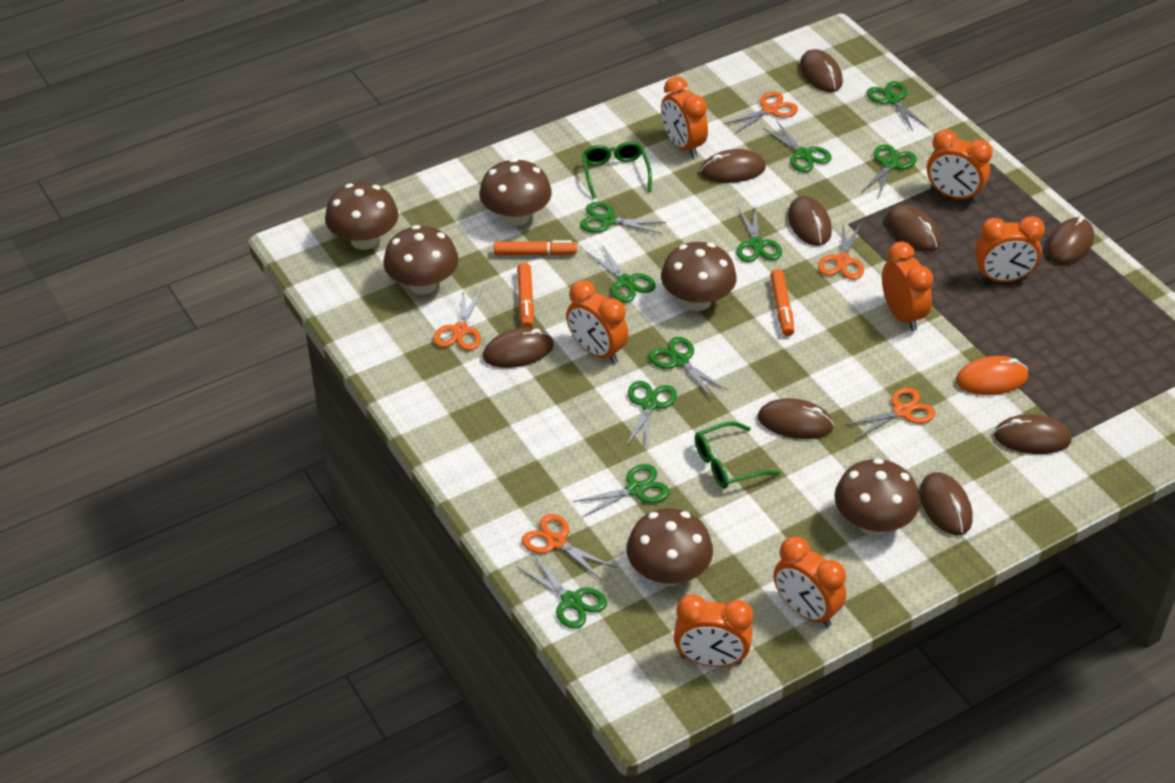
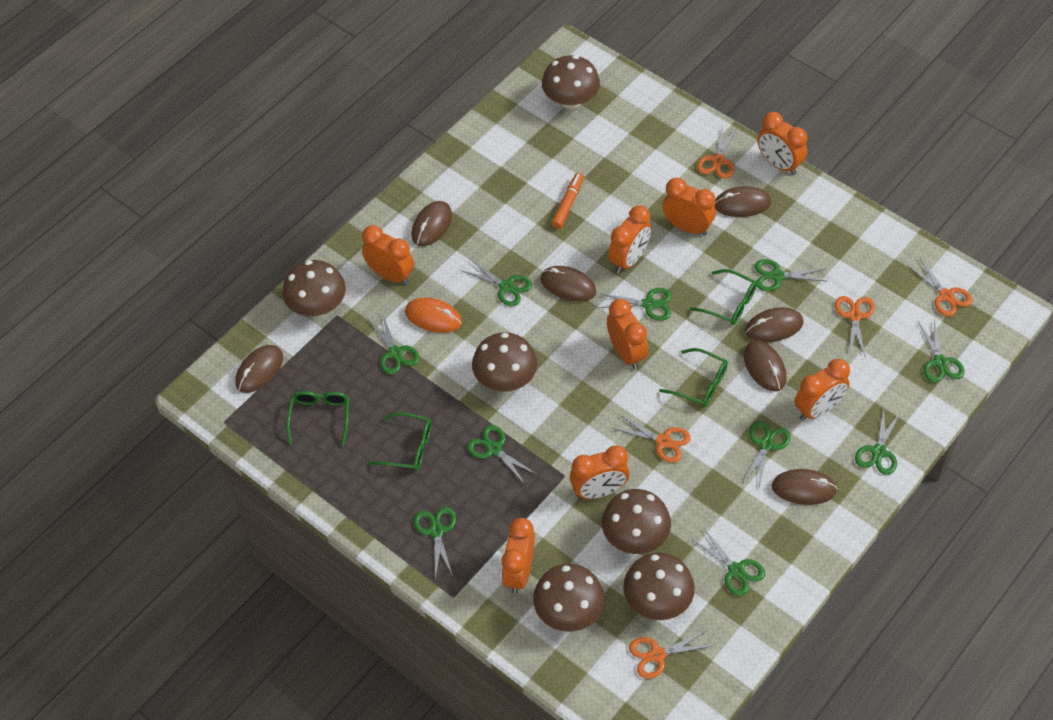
brown mouse: 9 -> 7
green glasses: 2 -> 4
orange clock: 7 -> 8
orange marker: 3 -> 1

